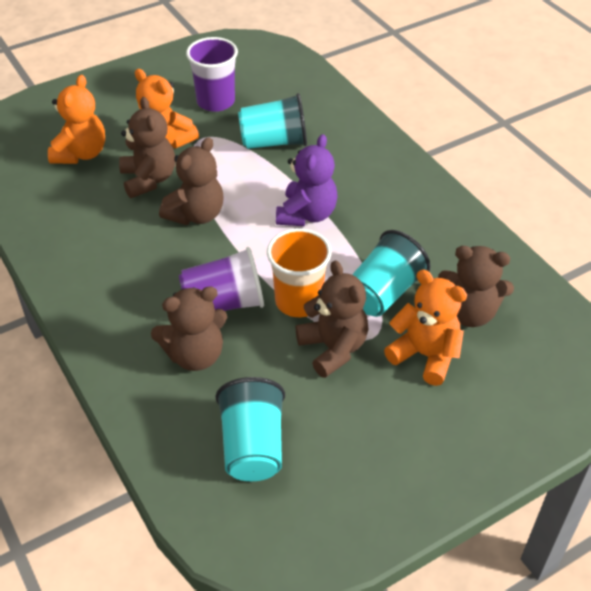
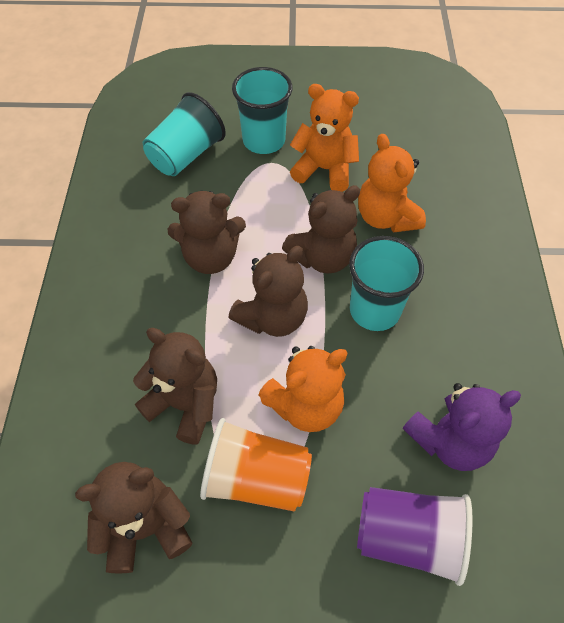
purple cup: 2 -> 1

